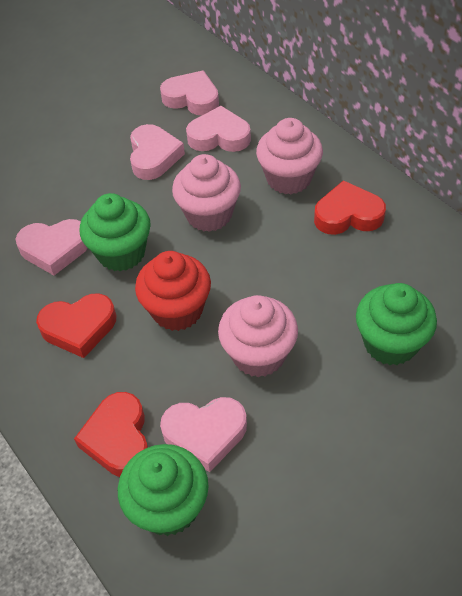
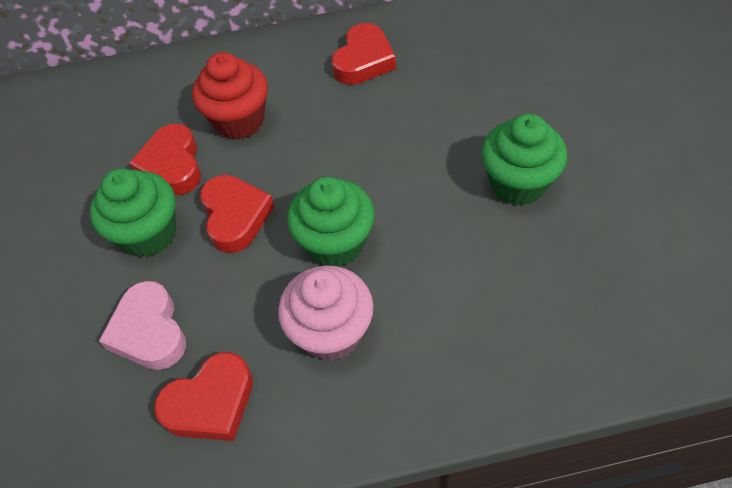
pink cupcake: 3 -> 1
pink heart: 5 -> 1
red heart: 3 -> 4

